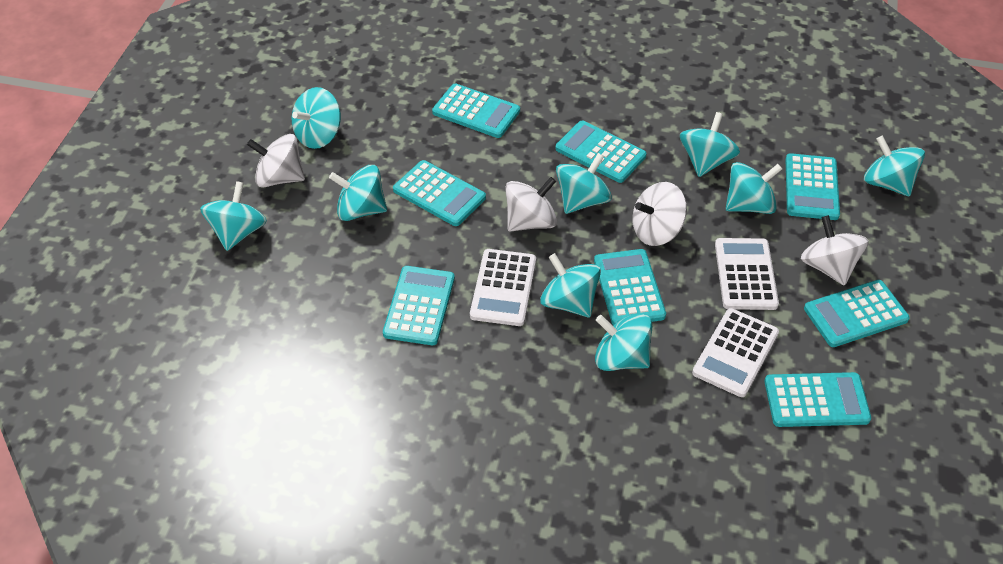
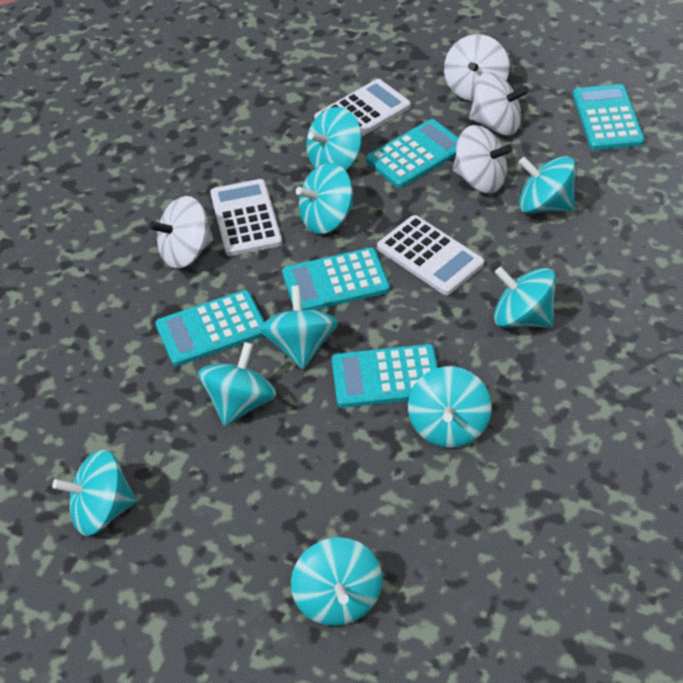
turquoise calculator: 8 -> 5

